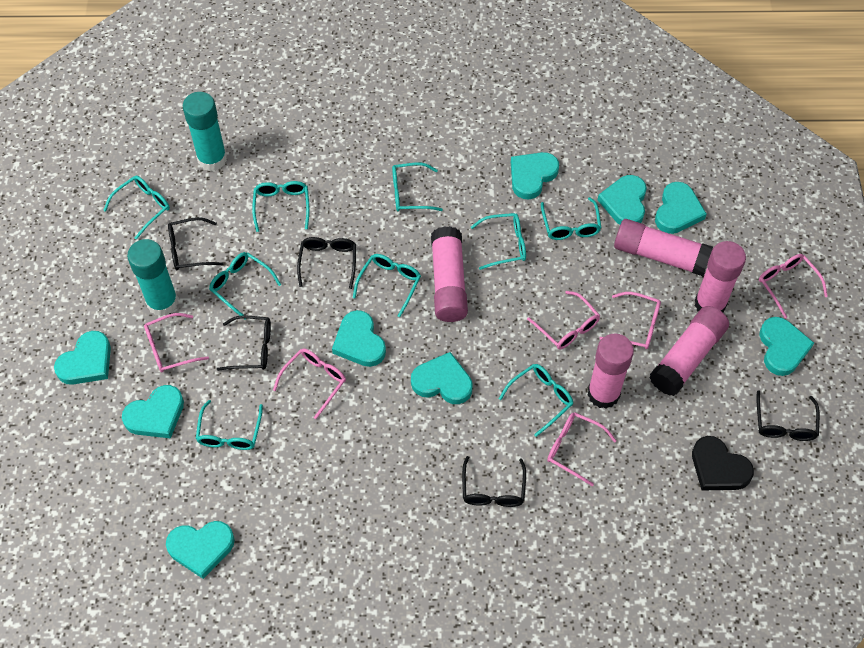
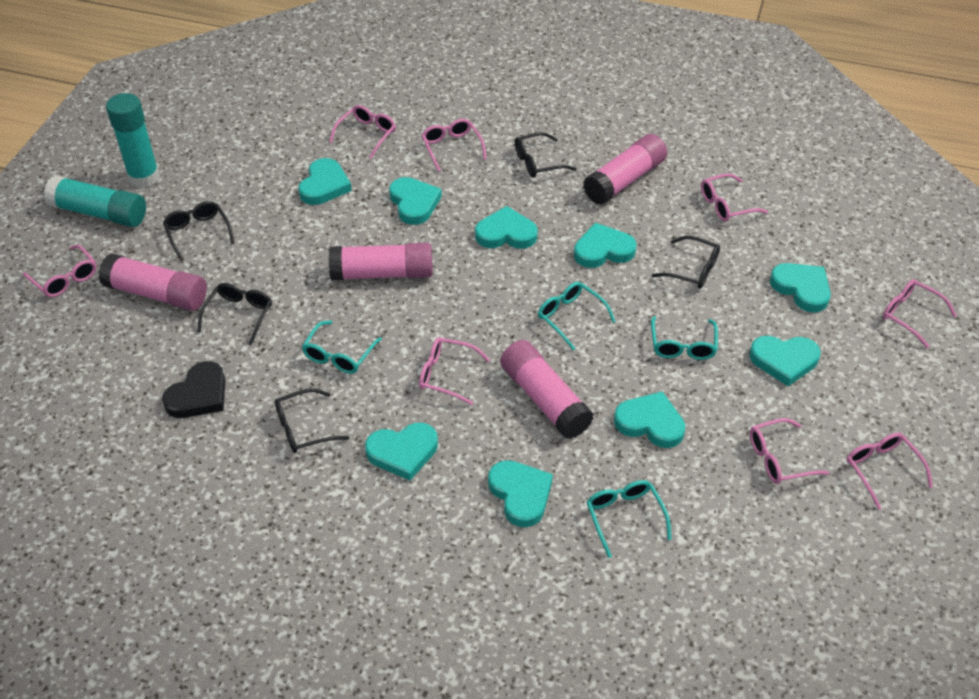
pink glasses: 6 -> 8
pink glue stick: 5 -> 4
turquoise glasses: 9 -> 4

